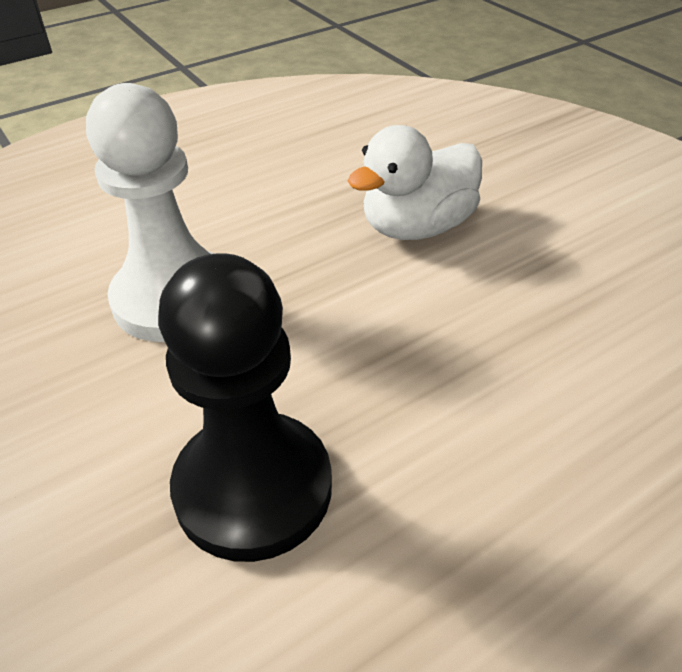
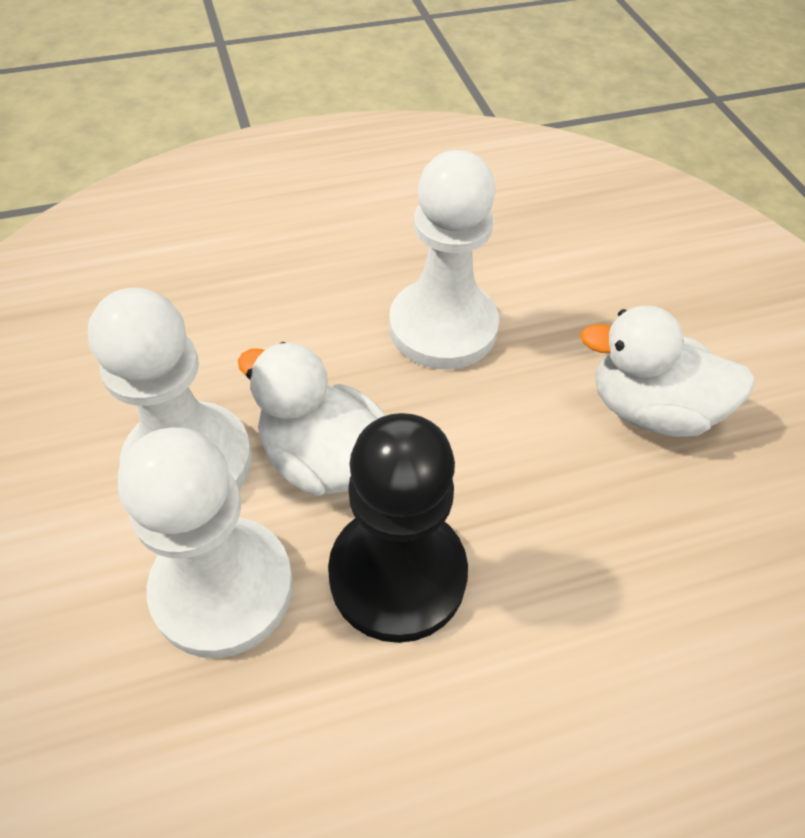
white duck: 1 -> 2
white pawn: 1 -> 3

